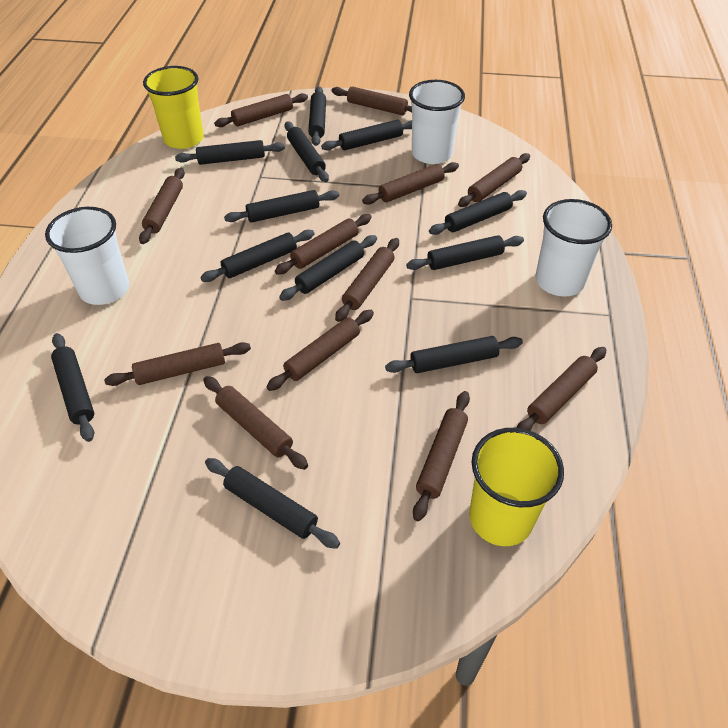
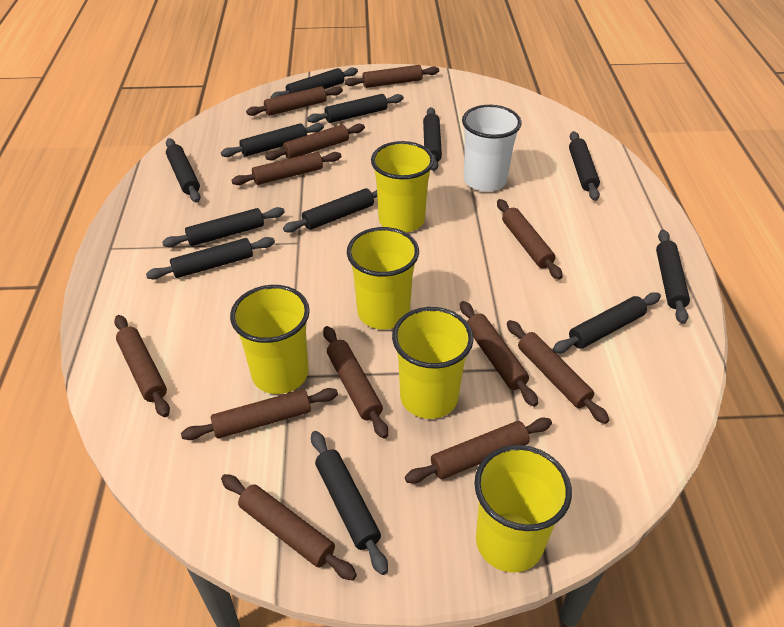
white cup: 3 -> 1
yellow cup: 2 -> 5

